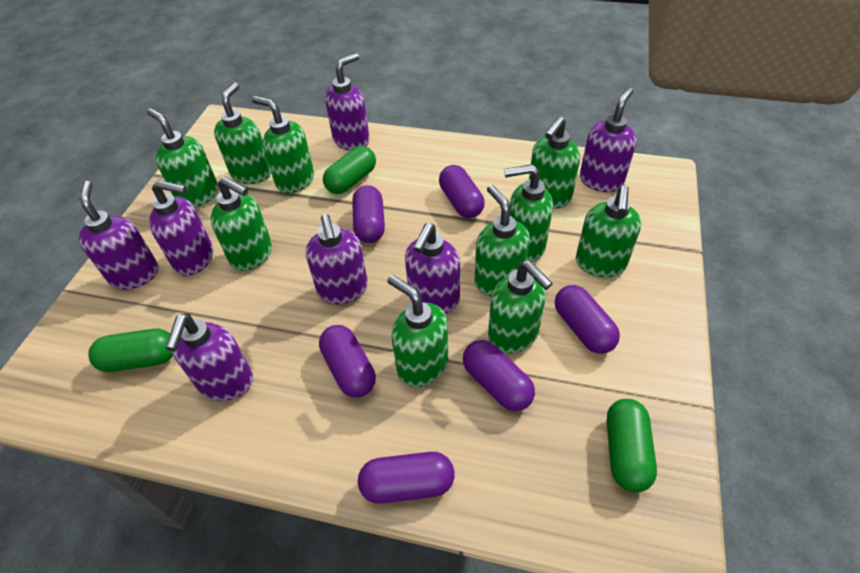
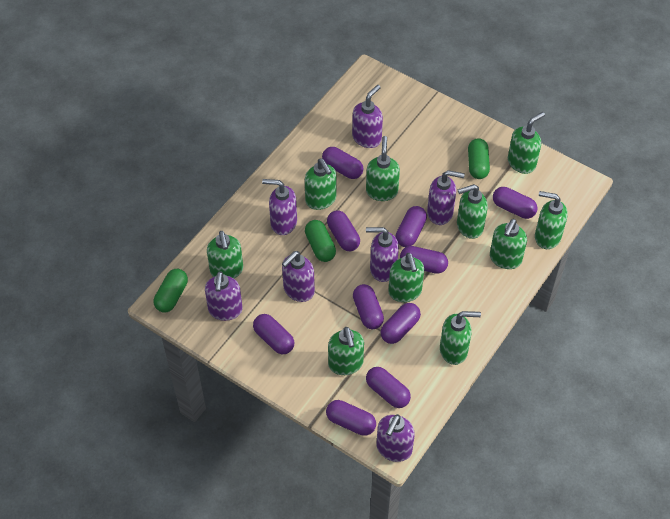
purple capsule: 6 -> 10

